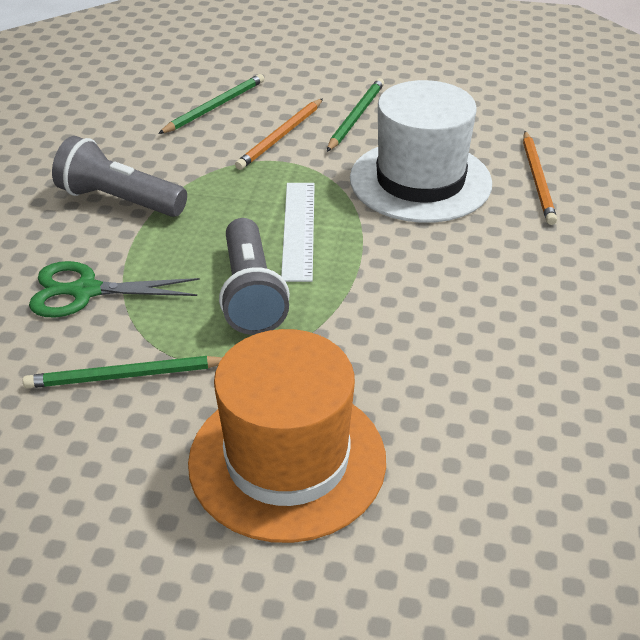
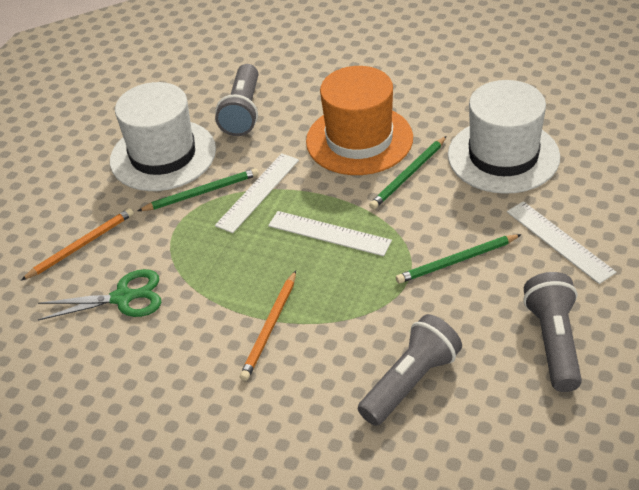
grey flashlight: 2 -> 3
white hat: 1 -> 2
white ruler: 1 -> 3

